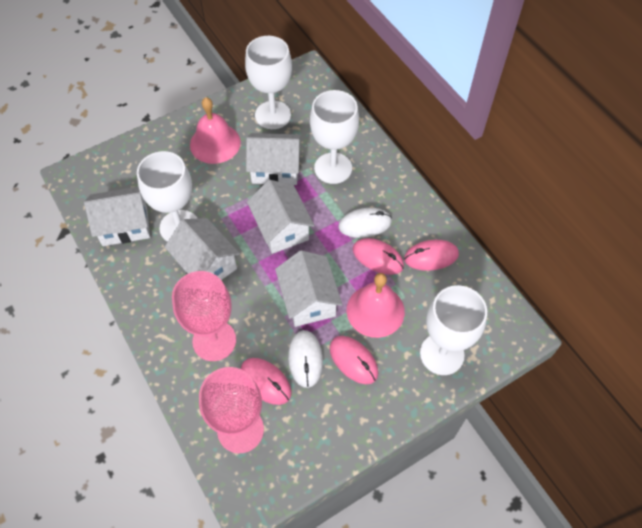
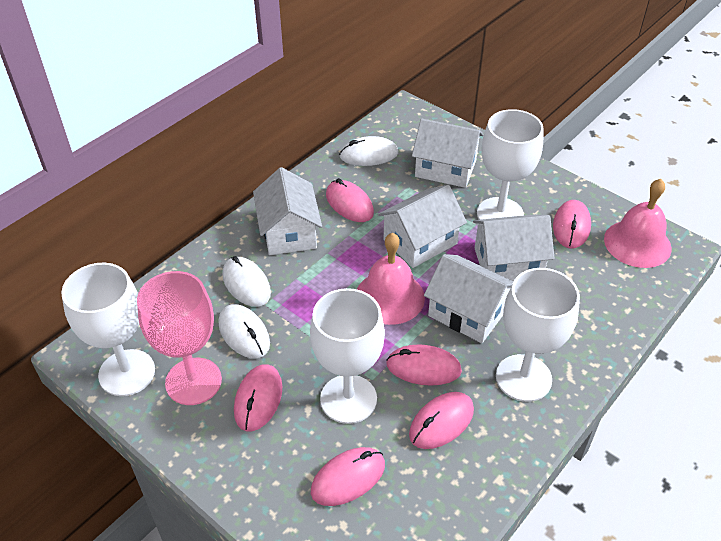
pink goblet: 2 -> 1
pink mouse: 4 -> 6
white mouse: 2 -> 3

